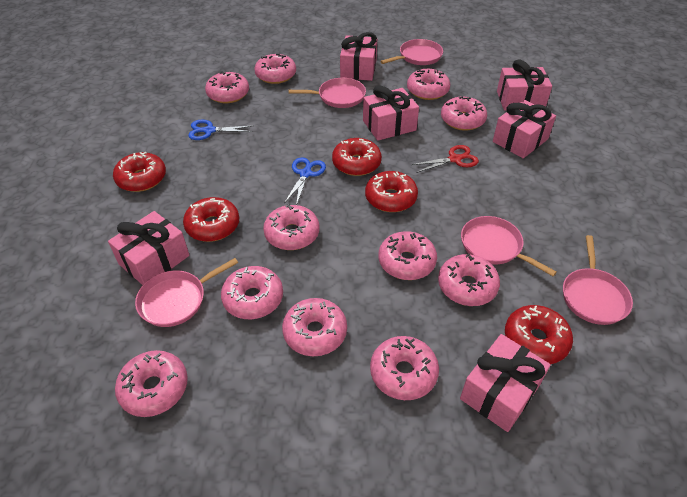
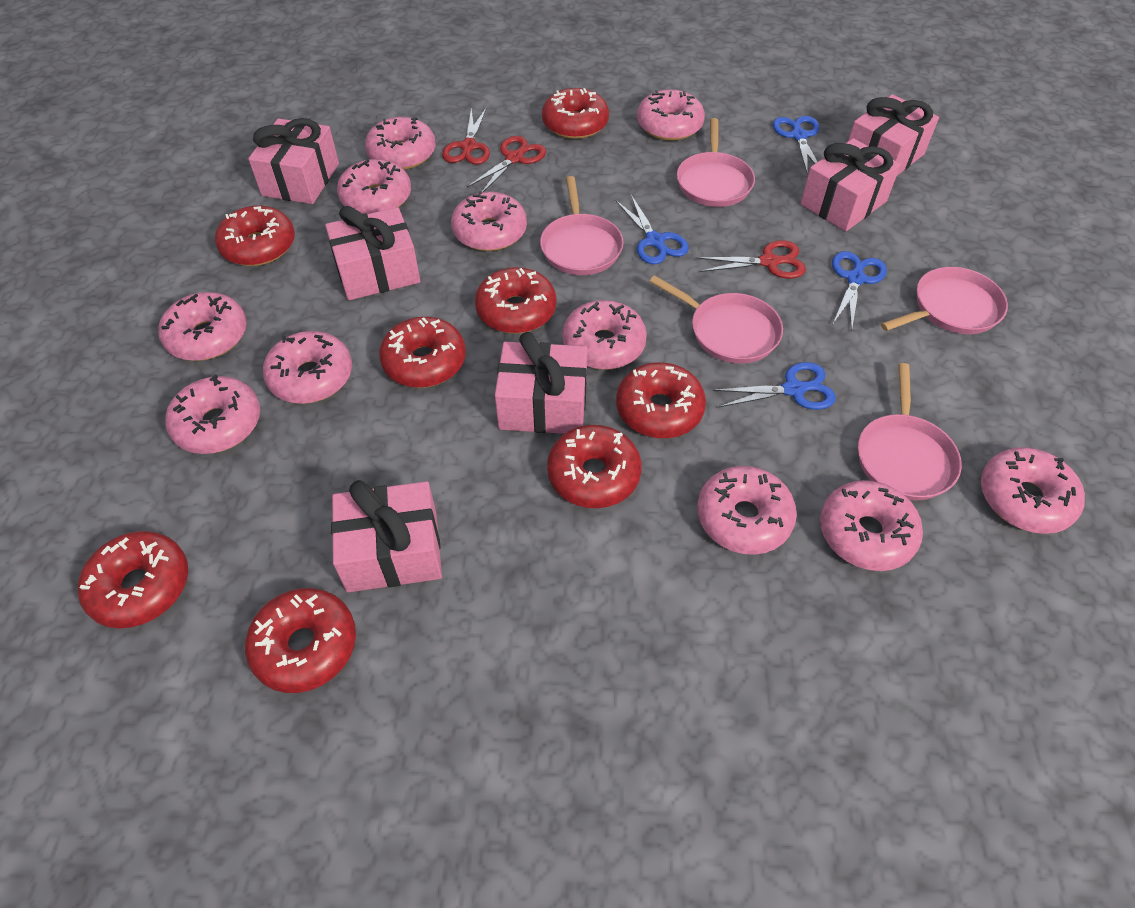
blue scissors: 2 -> 4
red donut: 5 -> 8
red scissors: 1 -> 3

